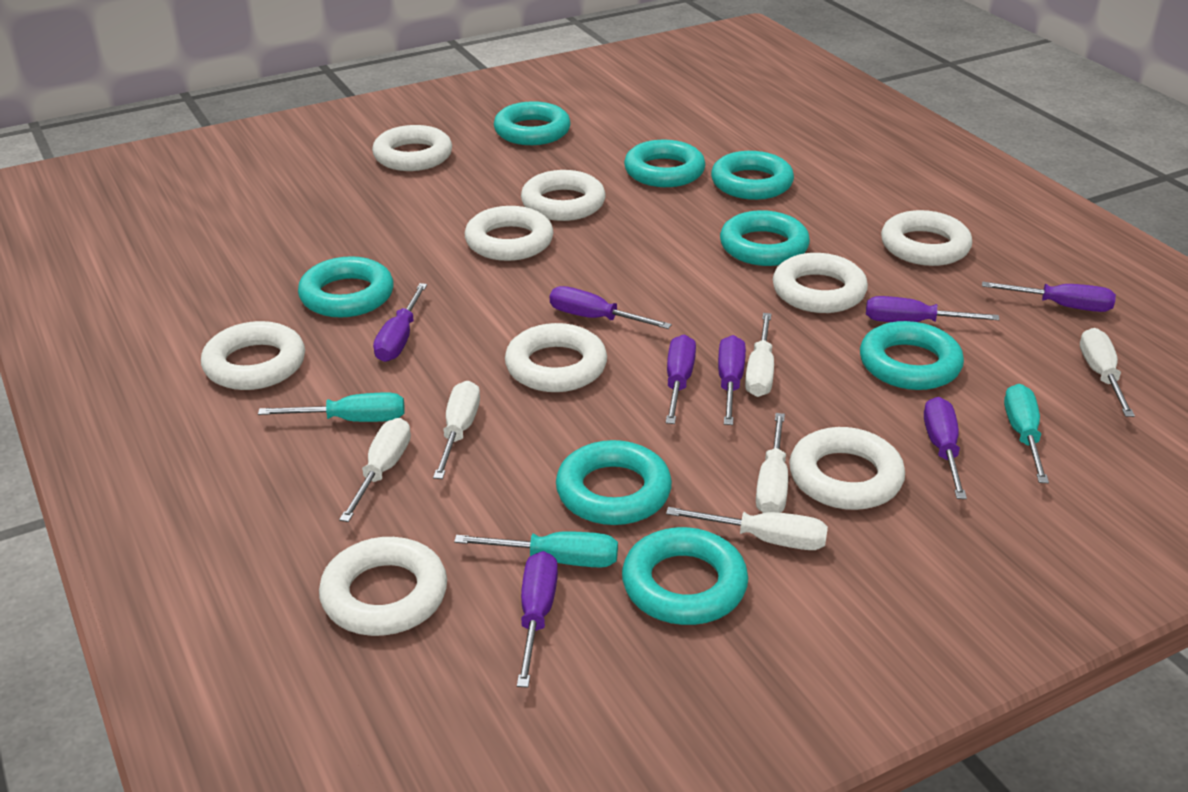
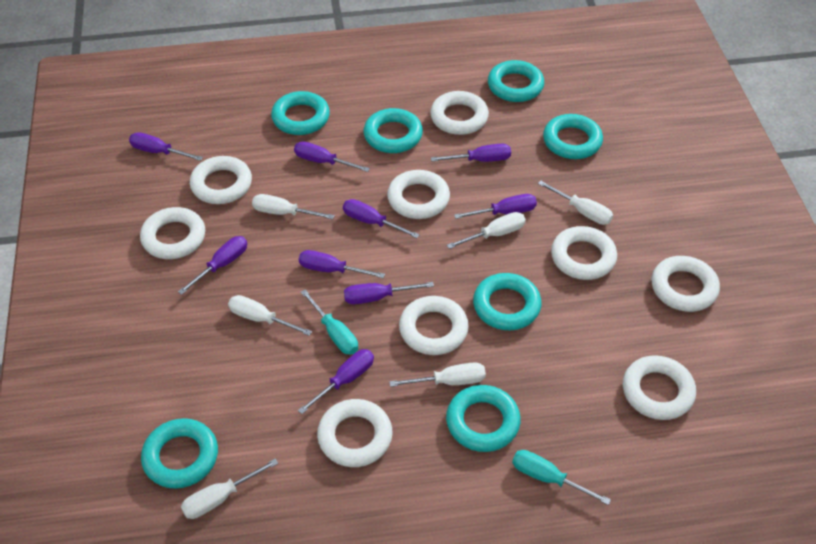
purple screwdriver: 8 -> 9
turquoise ring: 8 -> 7
turquoise screwdriver: 3 -> 2

